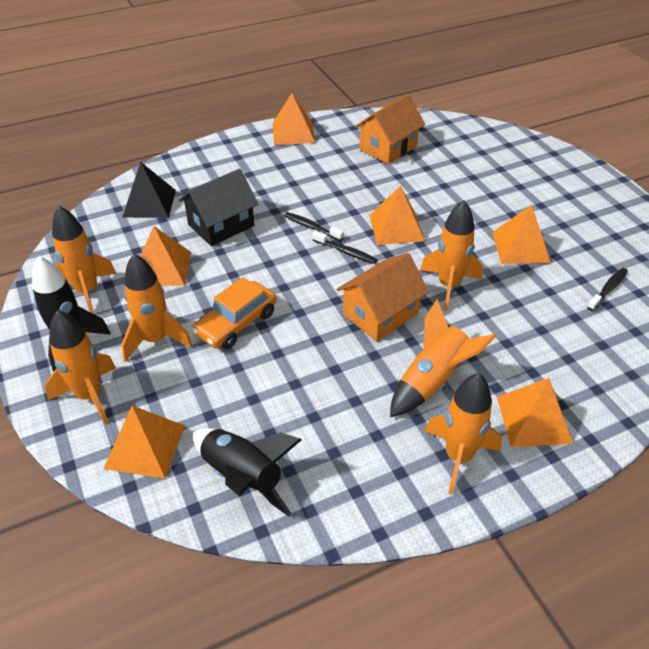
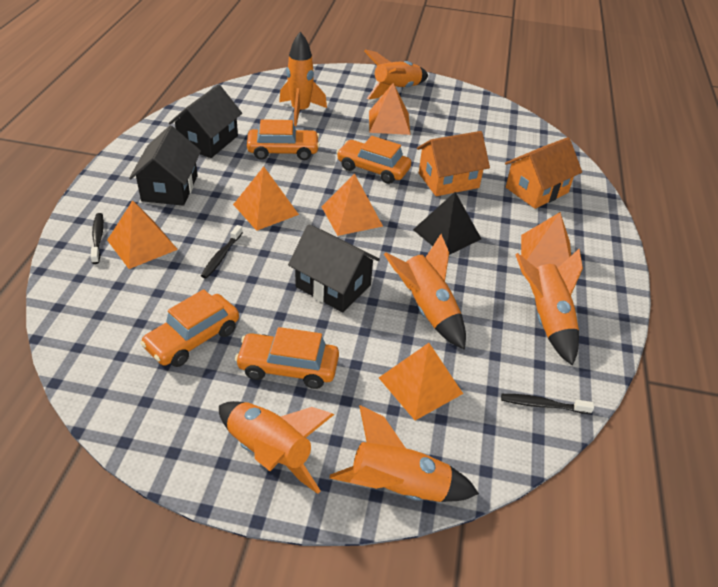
black house: 1 -> 3
black rocket: 2 -> 0
orange car: 1 -> 4

